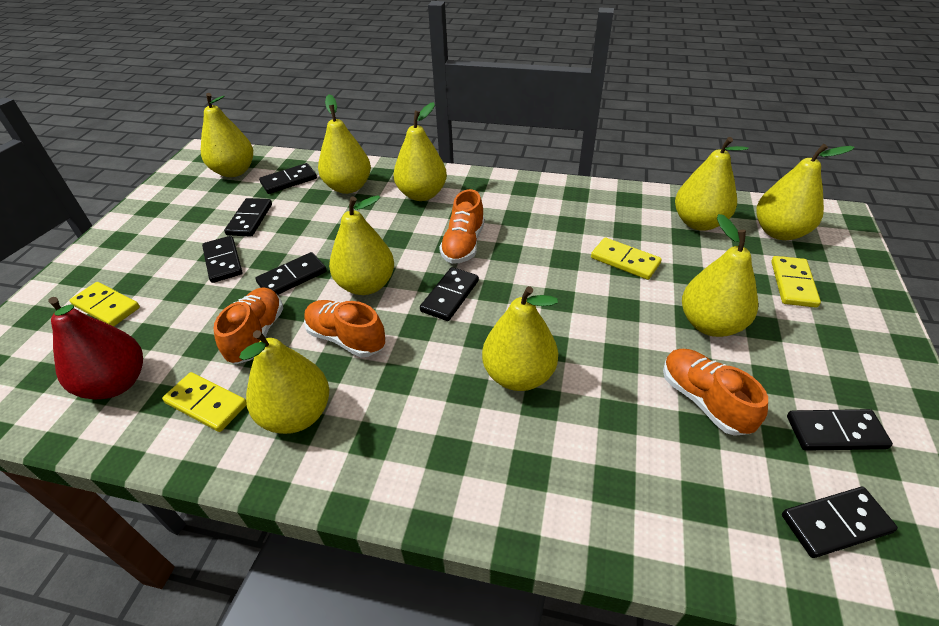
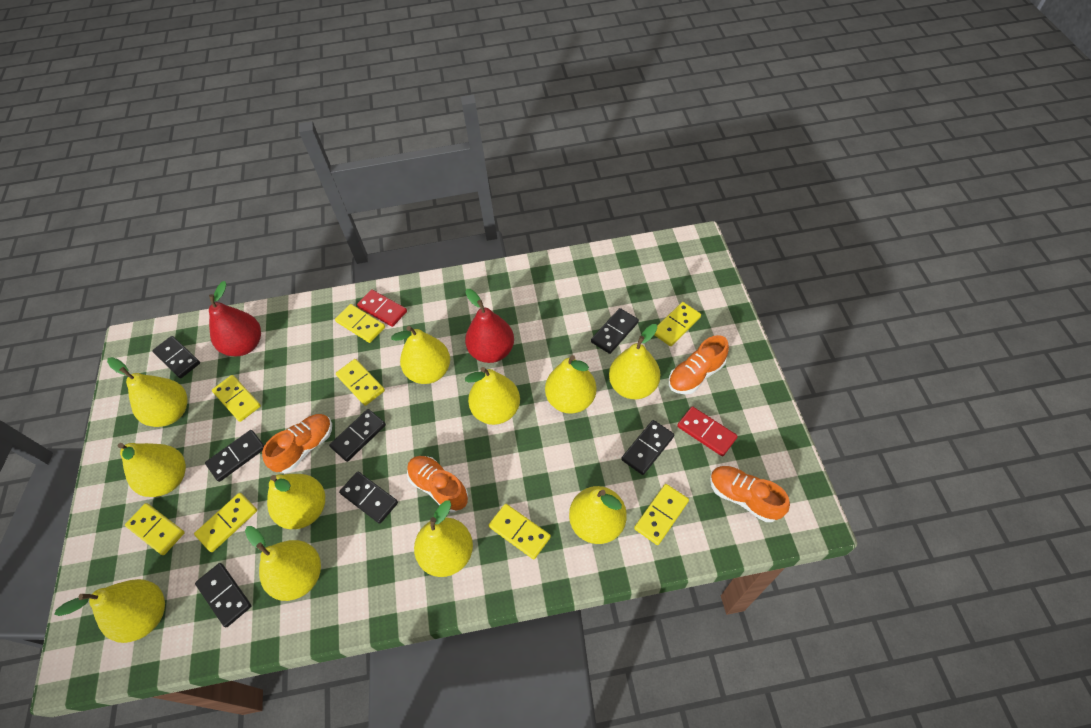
red domino: 0 -> 2
red pear: 1 -> 2
yellow domino: 4 -> 8
yellow pear: 9 -> 11

